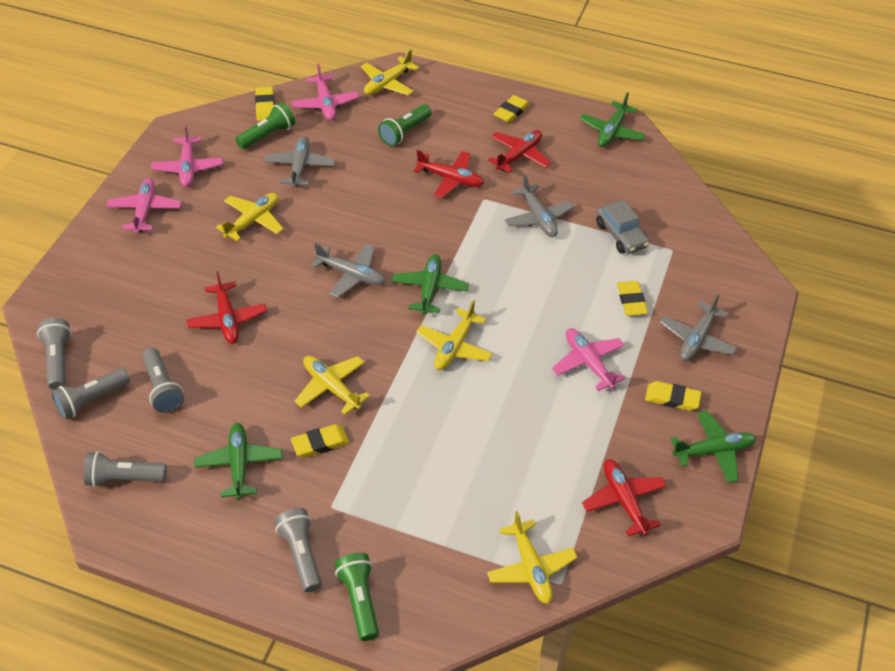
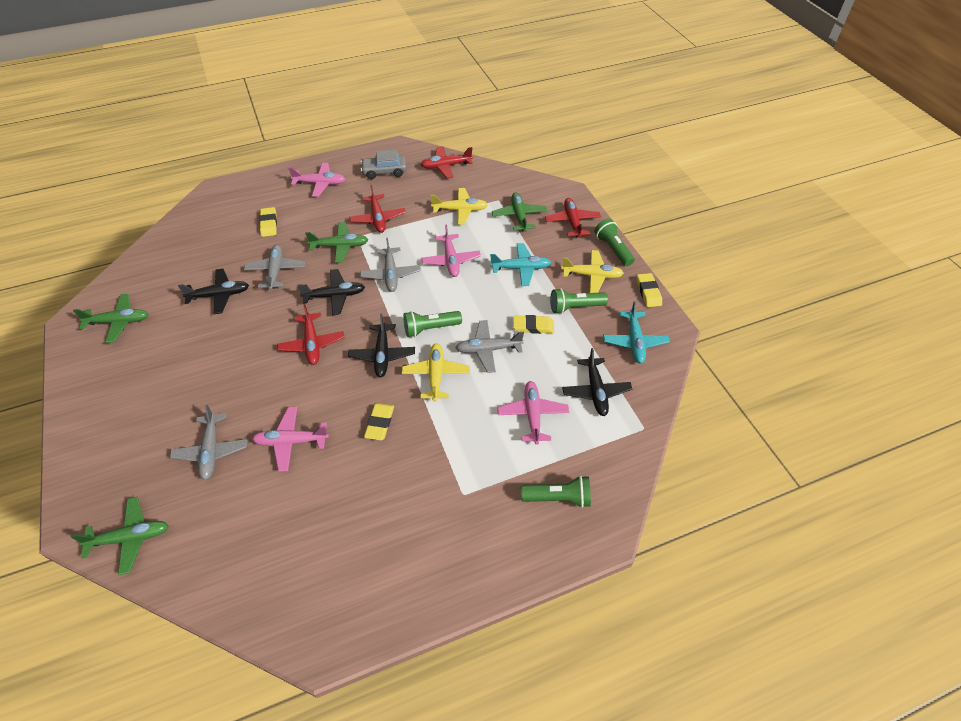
black plane: 0 -> 4
green flashlight: 3 -> 4
grey flashlight: 5 -> 0
turquoise plane: 0 -> 2
yellow eraser: 5 -> 4
yellow plane: 5 -> 3

